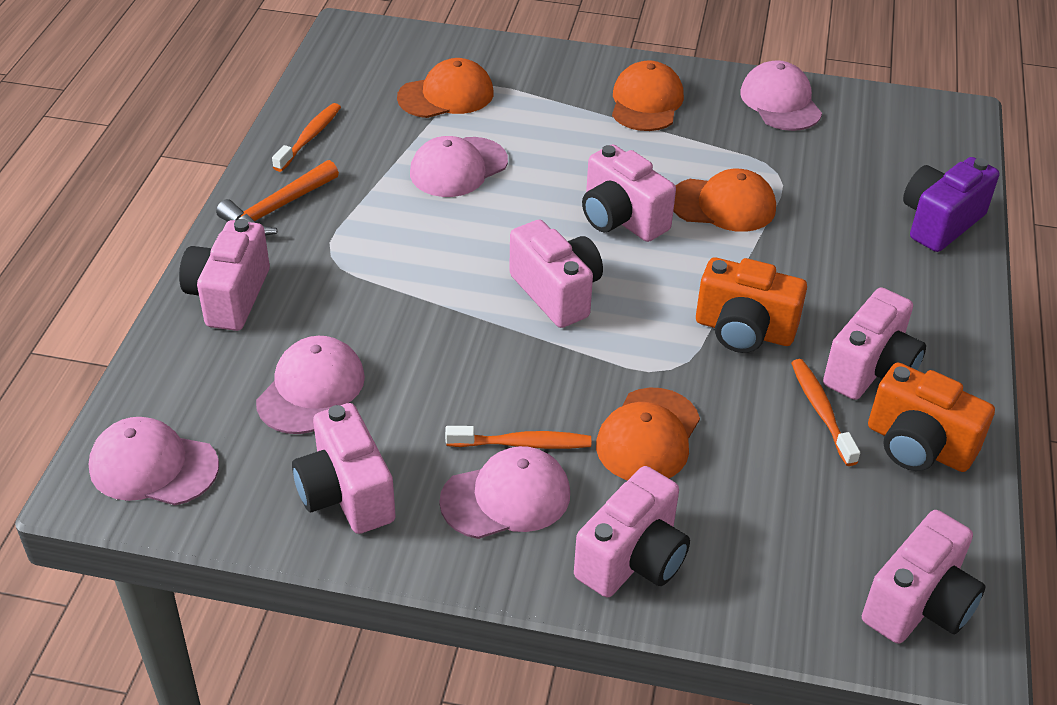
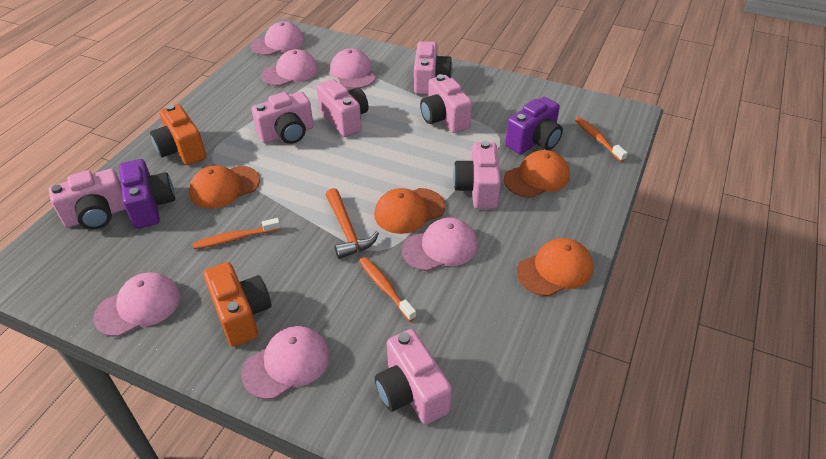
pink cap: 5 -> 6
purple camera: 1 -> 2

